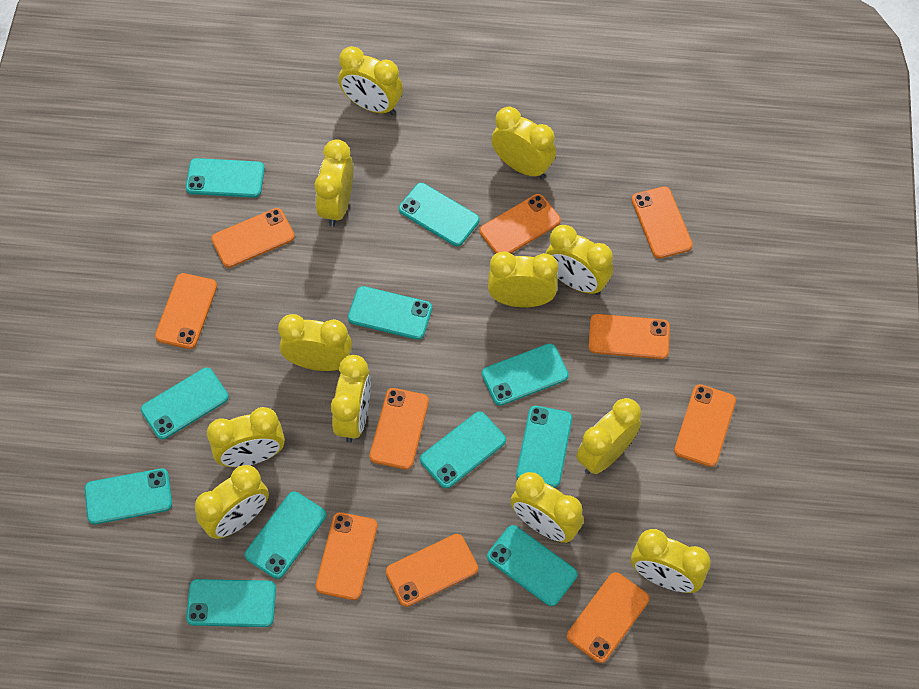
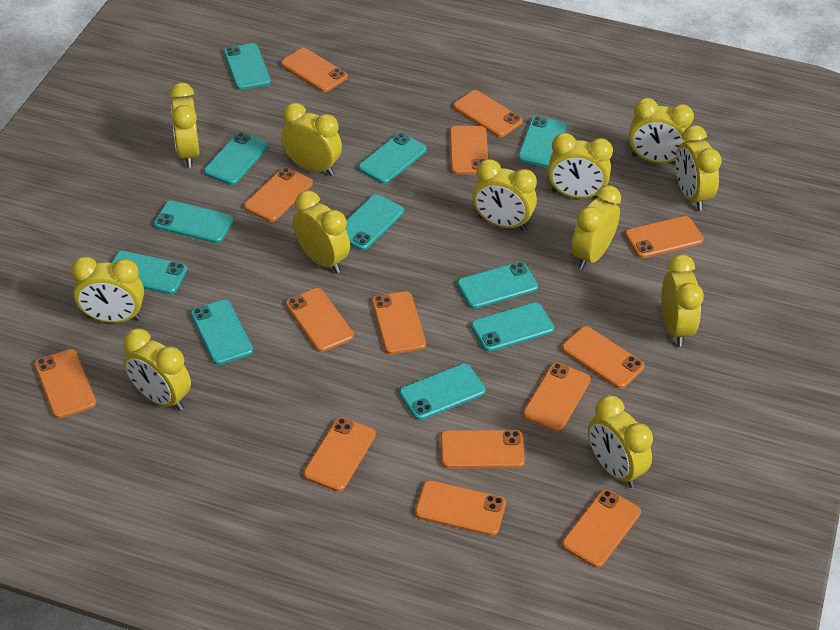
orange phone: 10 -> 14

